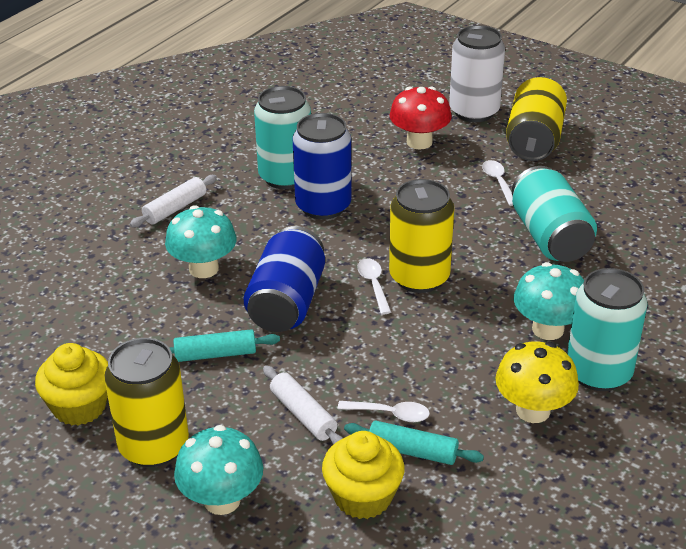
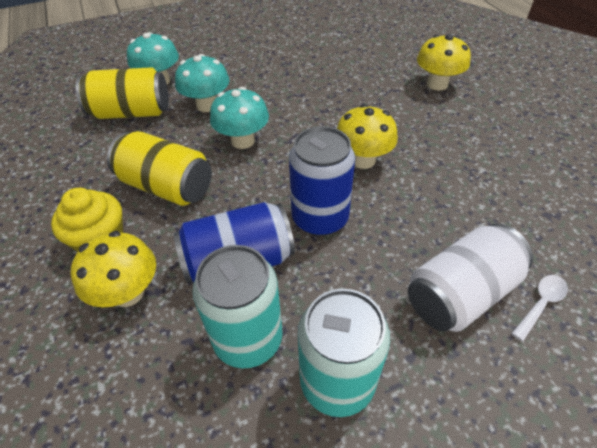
red mushroom: 1 -> 0
turquoise can: 3 -> 2
turquoise rolling pin: 2 -> 0
white rolling pin: 2 -> 0
white spoon: 3 -> 1
yellow can: 3 -> 2
yellow cupcake: 2 -> 1
yellow mushroom: 1 -> 3

